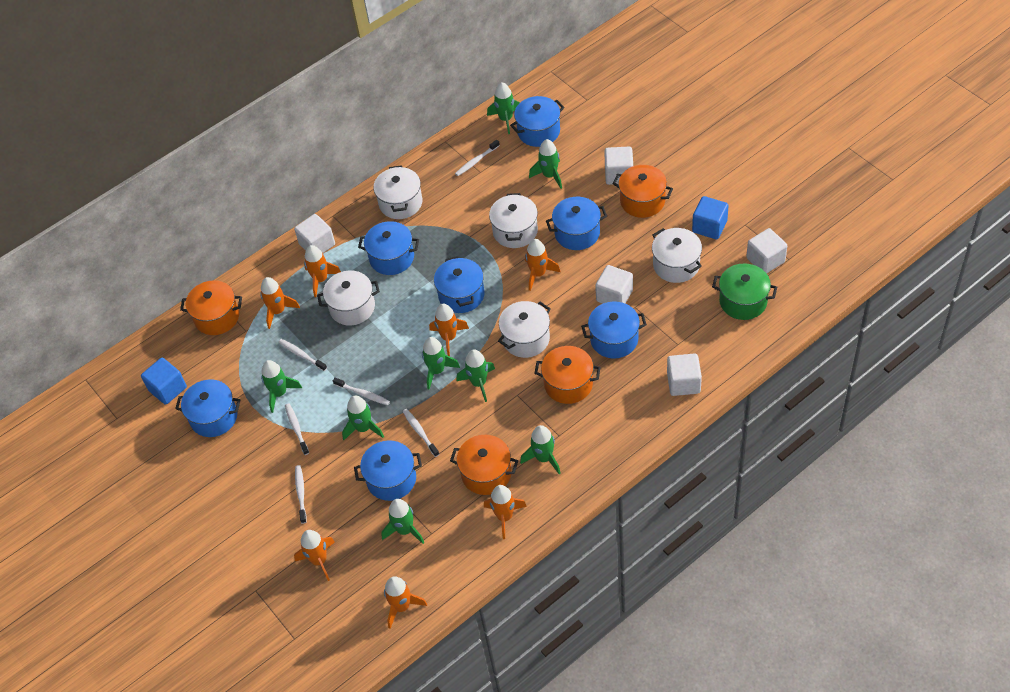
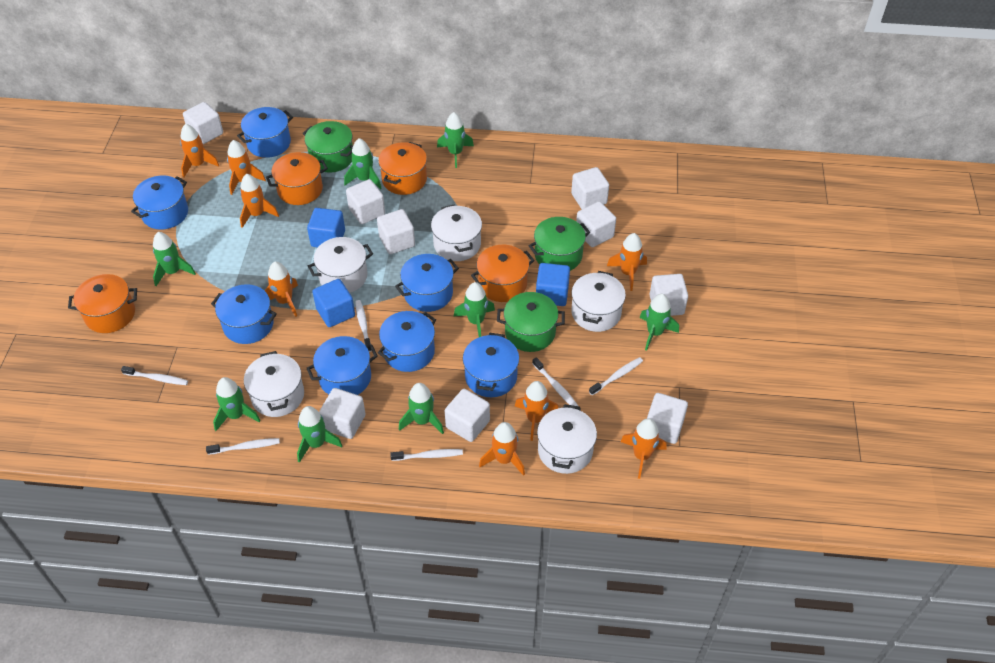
blue cube: 2 -> 3
green pot: 1 -> 3
orange rocket: 7 -> 8
white cube: 5 -> 9

